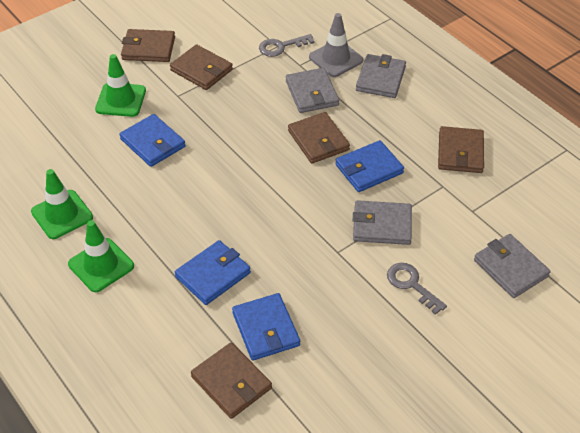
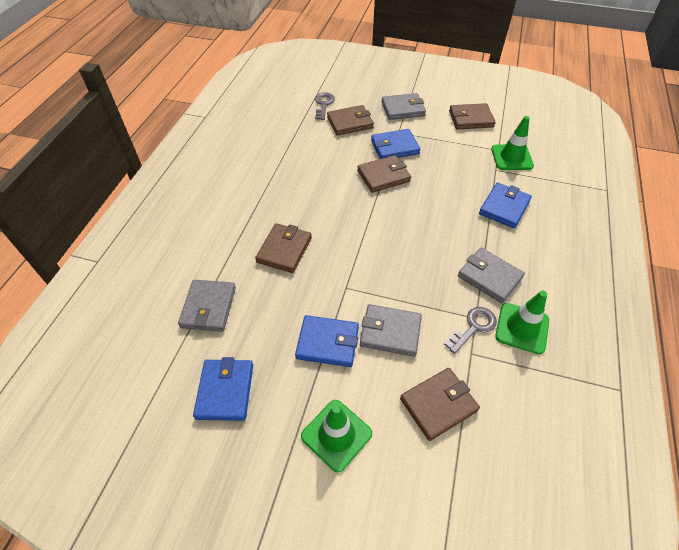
grey traffic cone: 1 -> 0

